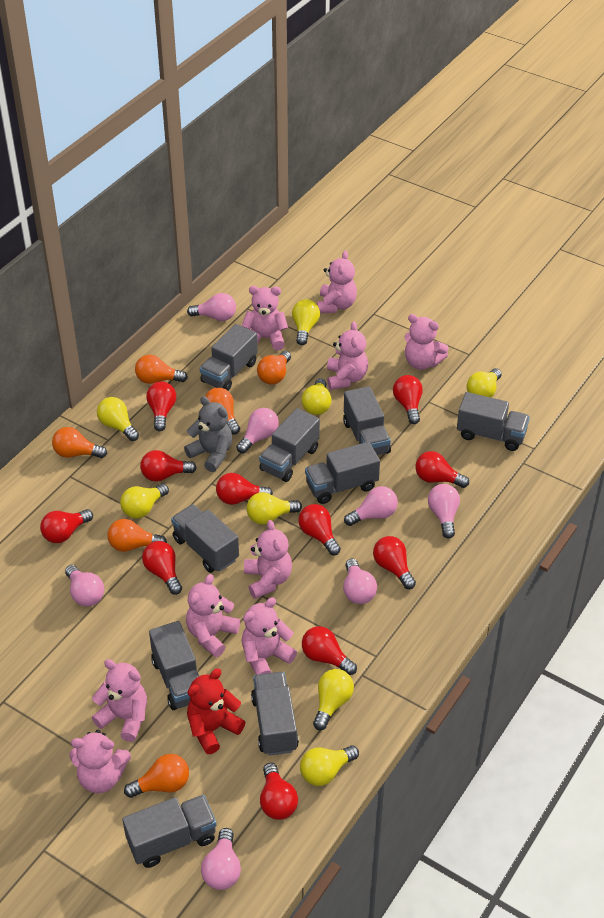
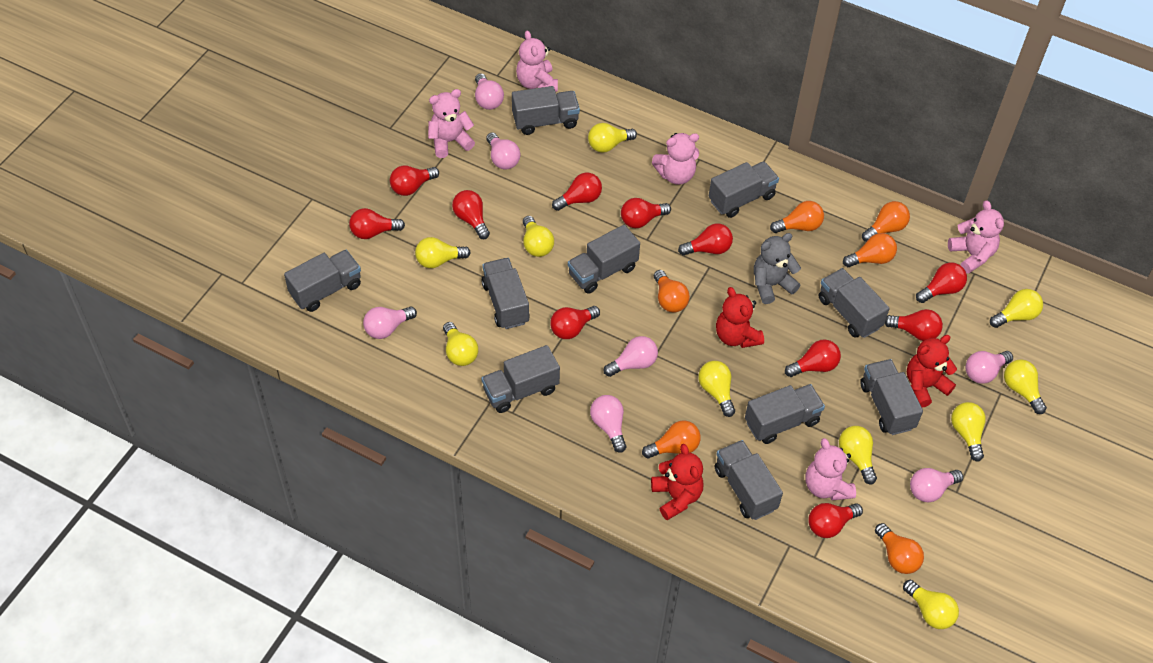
grey truck: 9 -> 10
pink teddy bear: 9 -> 5
red teddy bear: 1 -> 3
yellow light bulb: 8 -> 10

